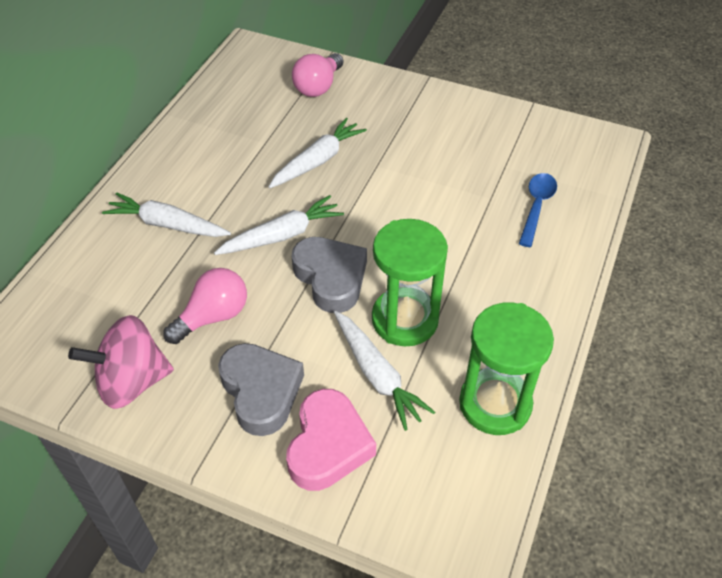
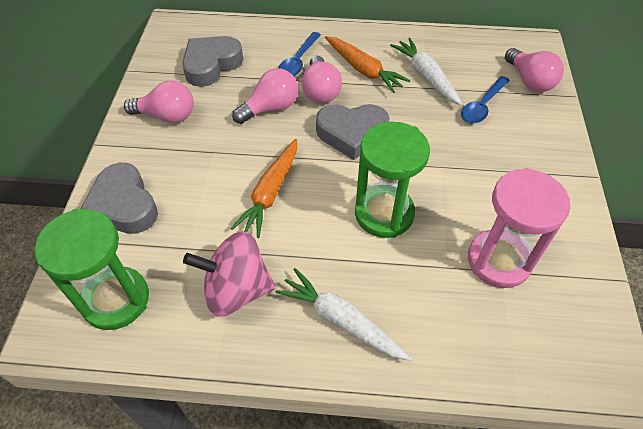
blue spoon: 1 -> 2
grey heart: 2 -> 3
orange carrot: 0 -> 2
pink heart: 1 -> 0
pink hourglass: 0 -> 1
pink light bulb: 2 -> 4
white carrot: 4 -> 2

